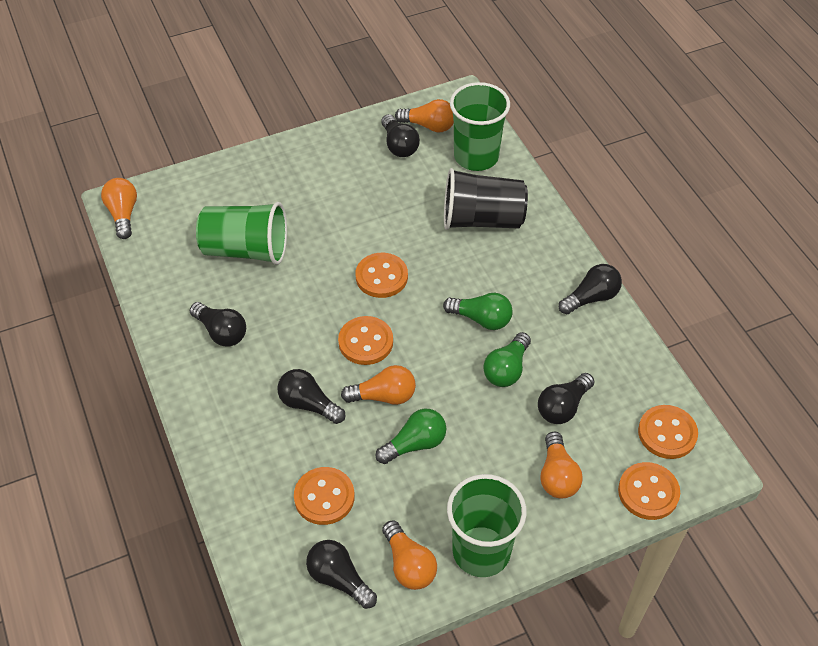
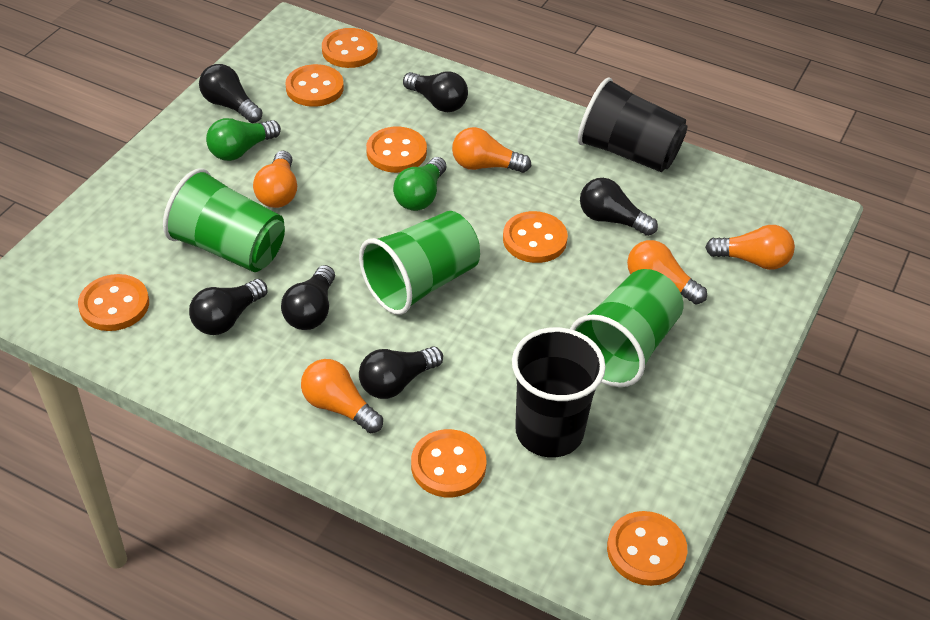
black cup: 1 -> 2
green light bulb: 3 -> 2
orange button: 5 -> 7

